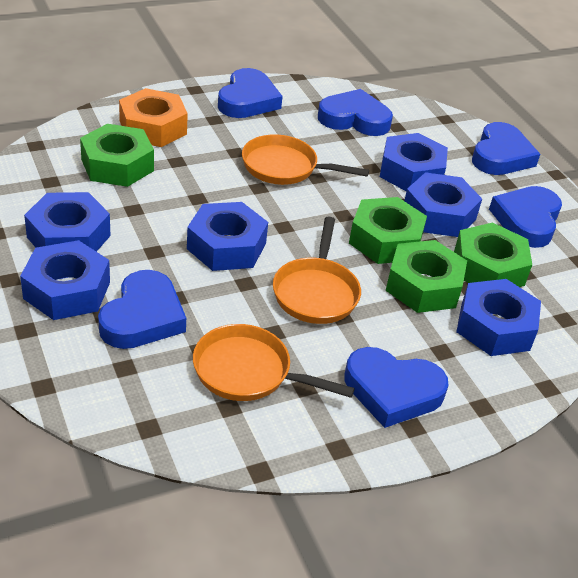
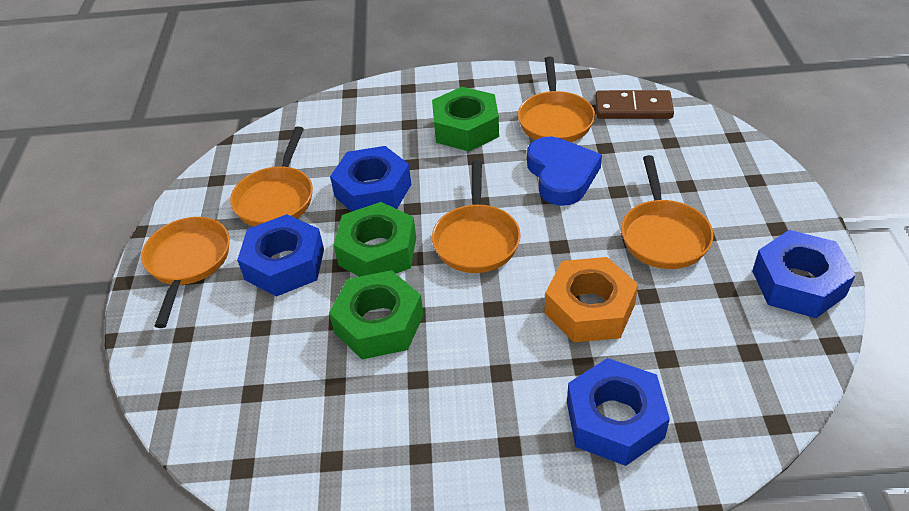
blue heart: 6 -> 1
blue nut: 6 -> 4
brown domino: 0 -> 1
green nut: 4 -> 3
orange pan: 3 -> 5

